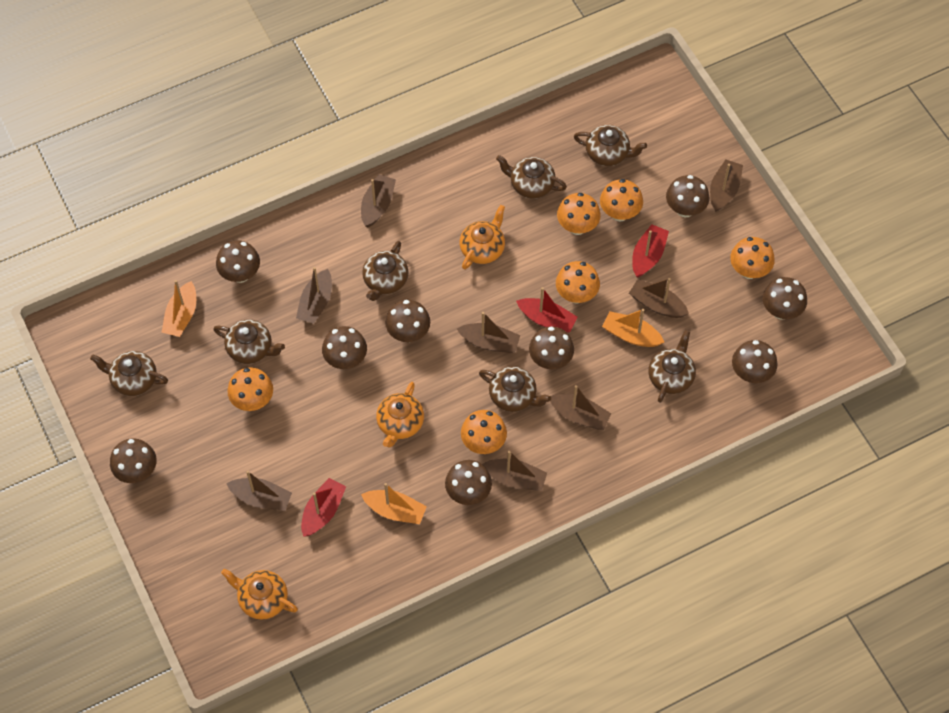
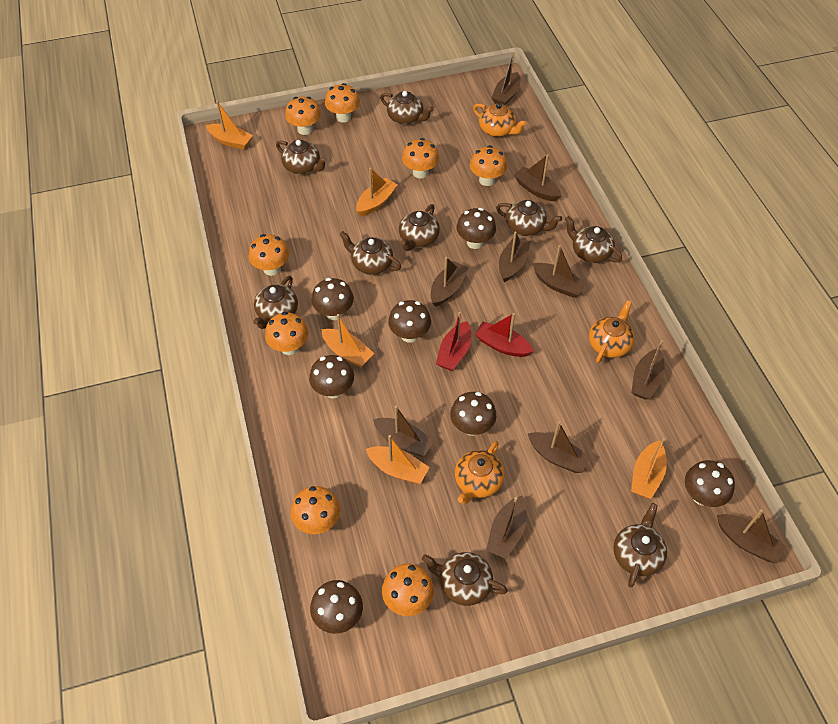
brown boat: 8 -> 10
brown mushroom: 9 -> 7
brown teapot: 7 -> 9
orange boat: 3 -> 5
orange mushroom: 6 -> 8
red boat: 3 -> 2

